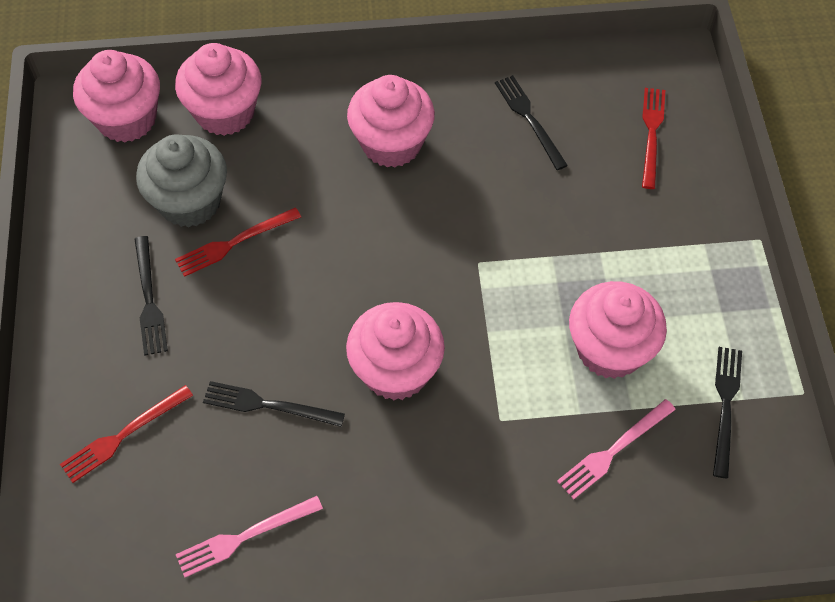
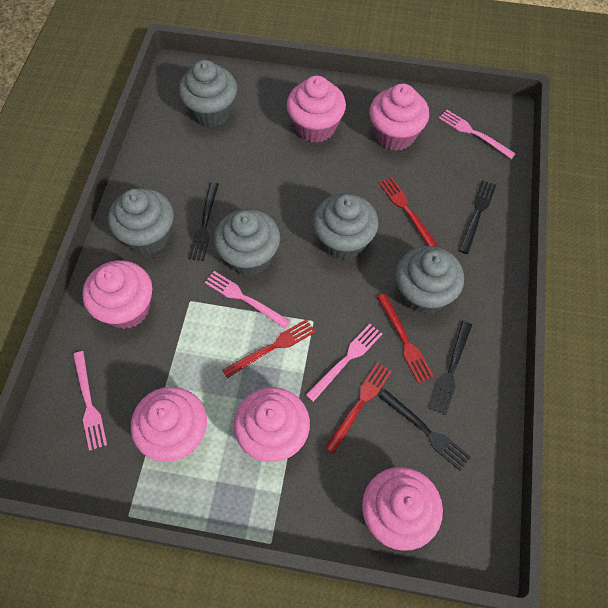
grey cupcake: 1 -> 5
pink cupcake: 5 -> 6
pink fork: 2 -> 4
red fork: 3 -> 4

